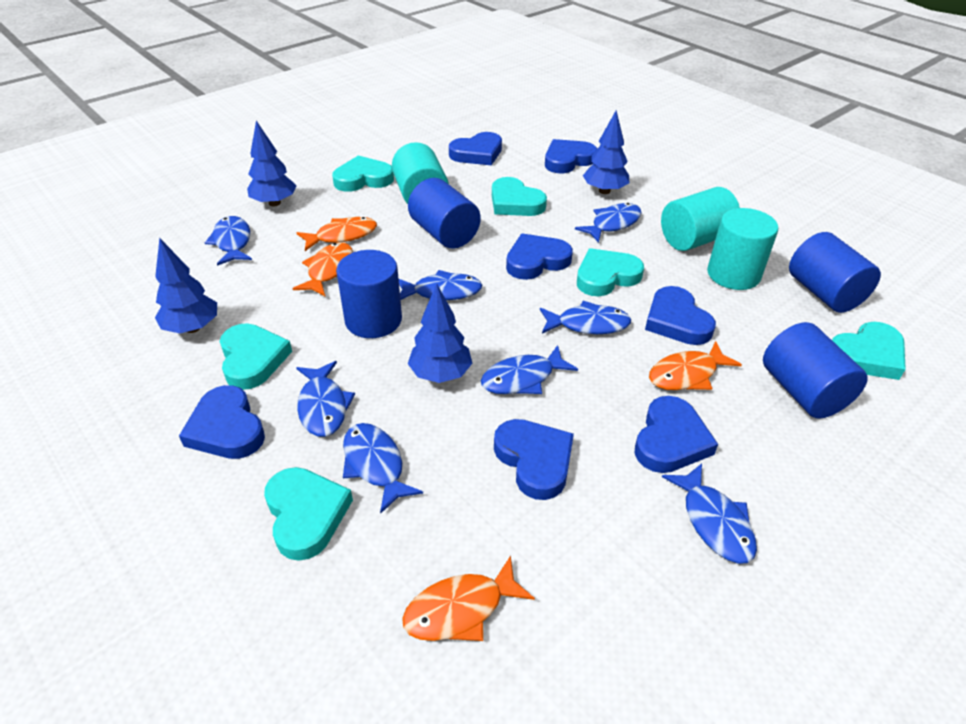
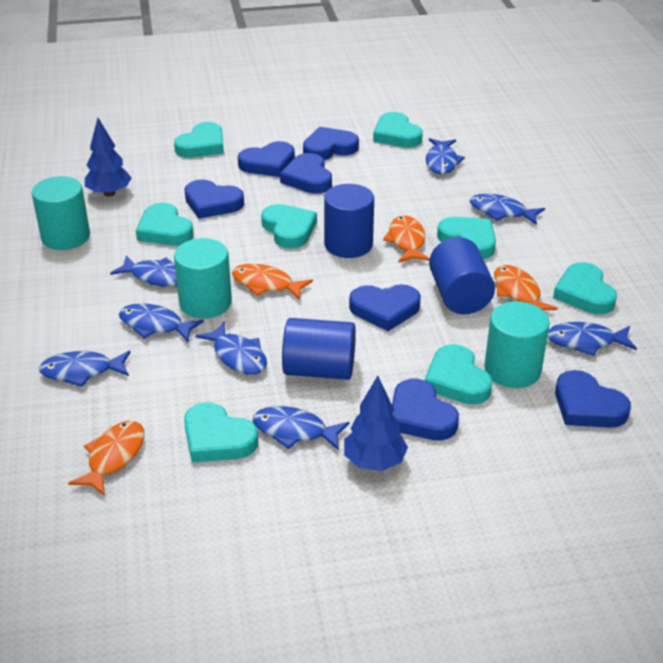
blue cylinder: 4 -> 3
blue tree: 4 -> 2
turquoise heart: 6 -> 8

